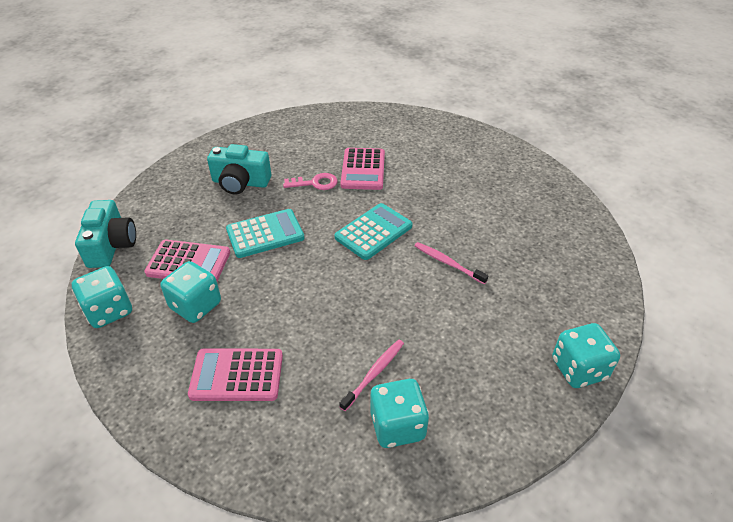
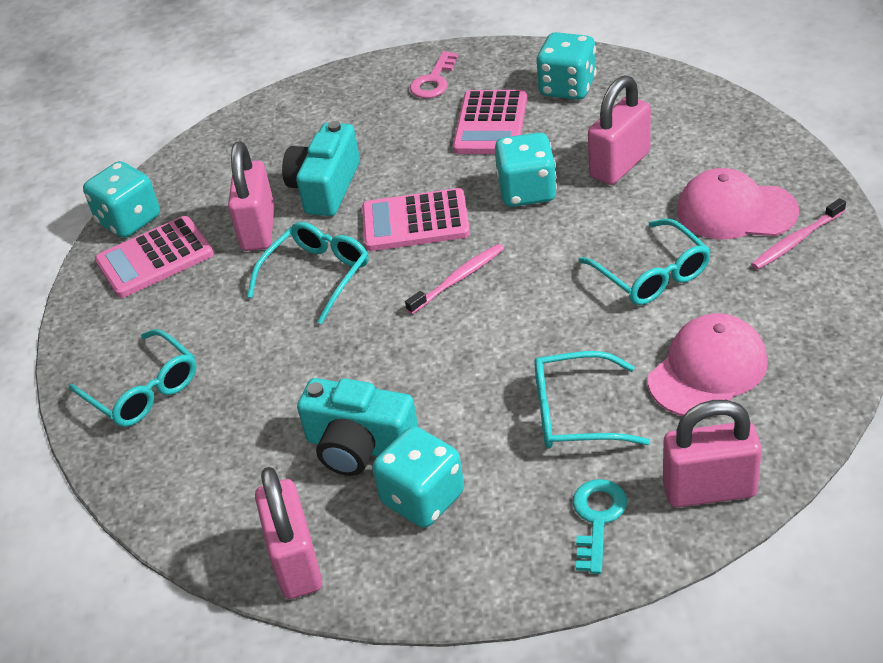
pink cap: 0 -> 2
pink padlock: 0 -> 4
turquoise calculator: 2 -> 0
turquoise glasses: 0 -> 4
turquoise key: 0 -> 1

